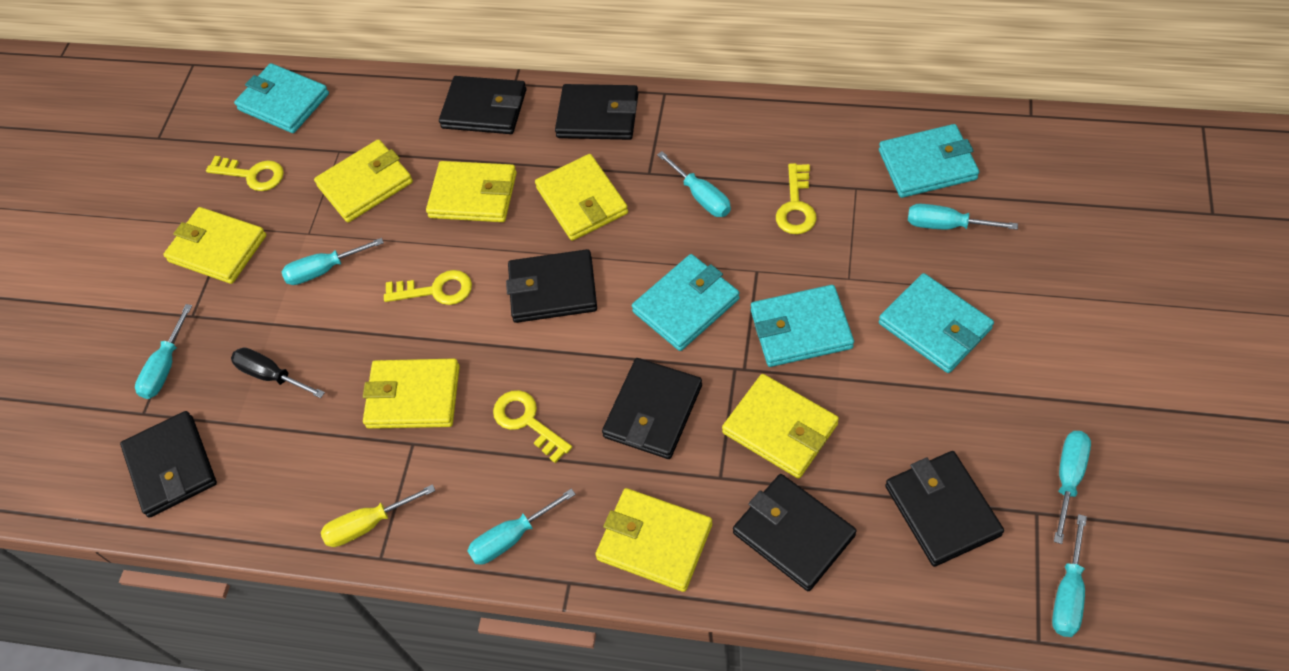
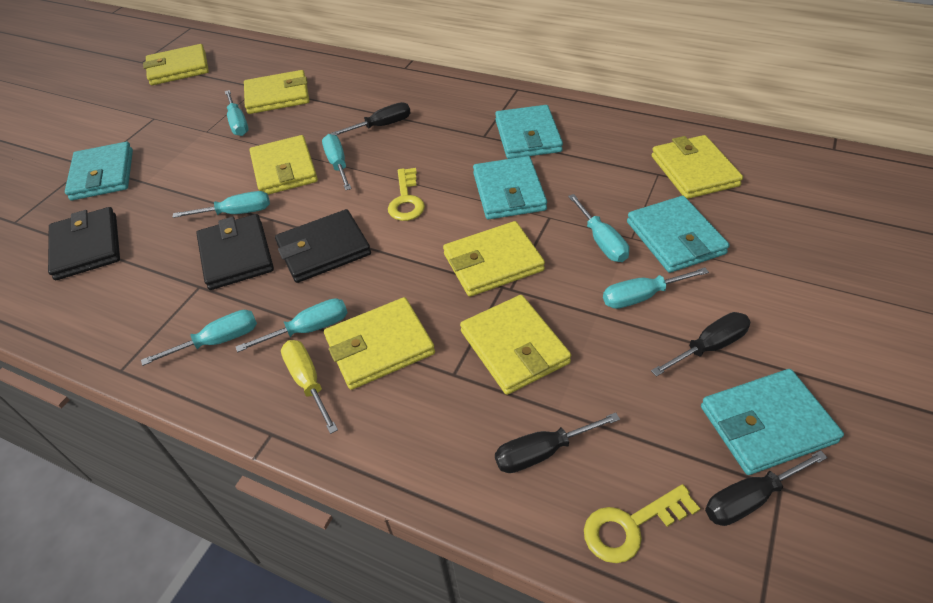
black screwdriver: 1 -> 4
black wallet: 7 -> 3
yellow key: 4 -> 2

